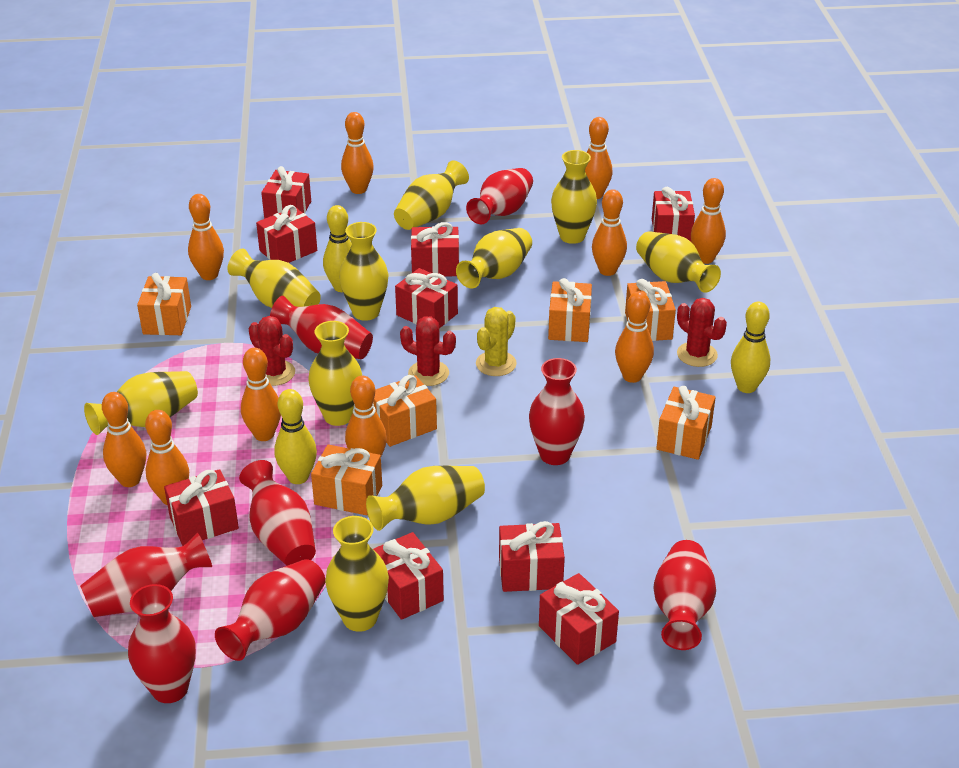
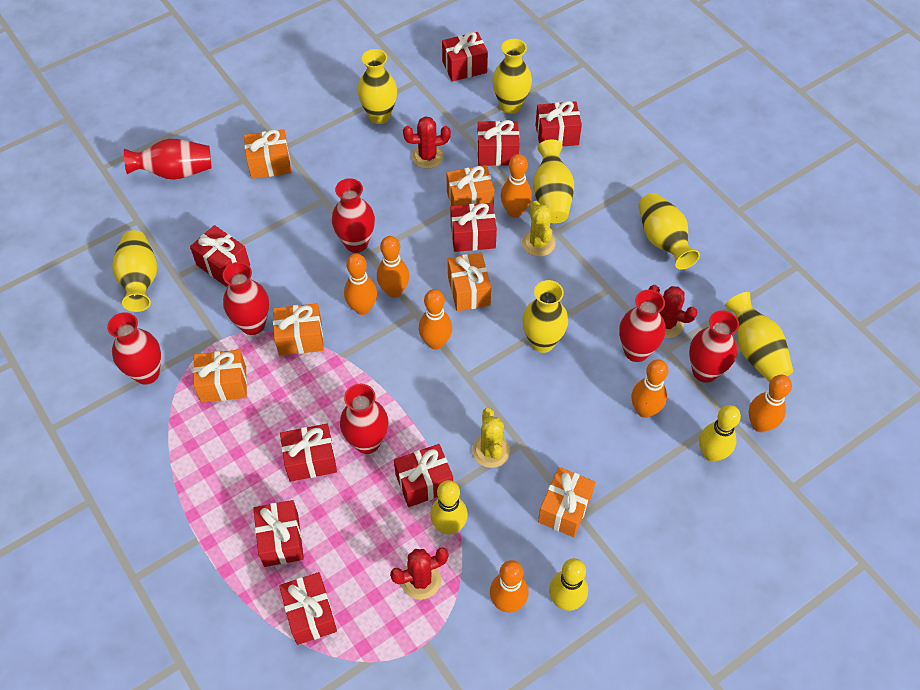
orange bowling pin: 10 -> 7
red vase: 8 -> 7
yellow cactus: 1 -> 2
yellow vase: 10 -> 7

